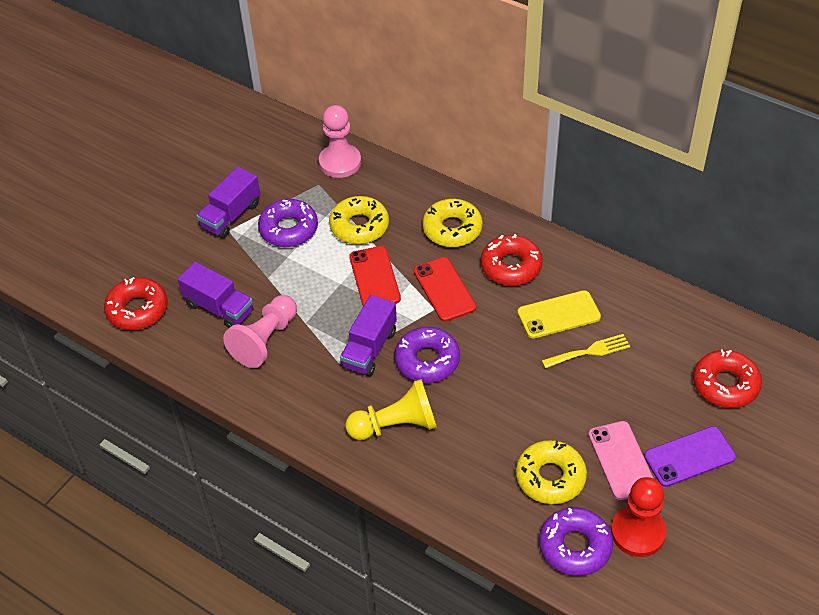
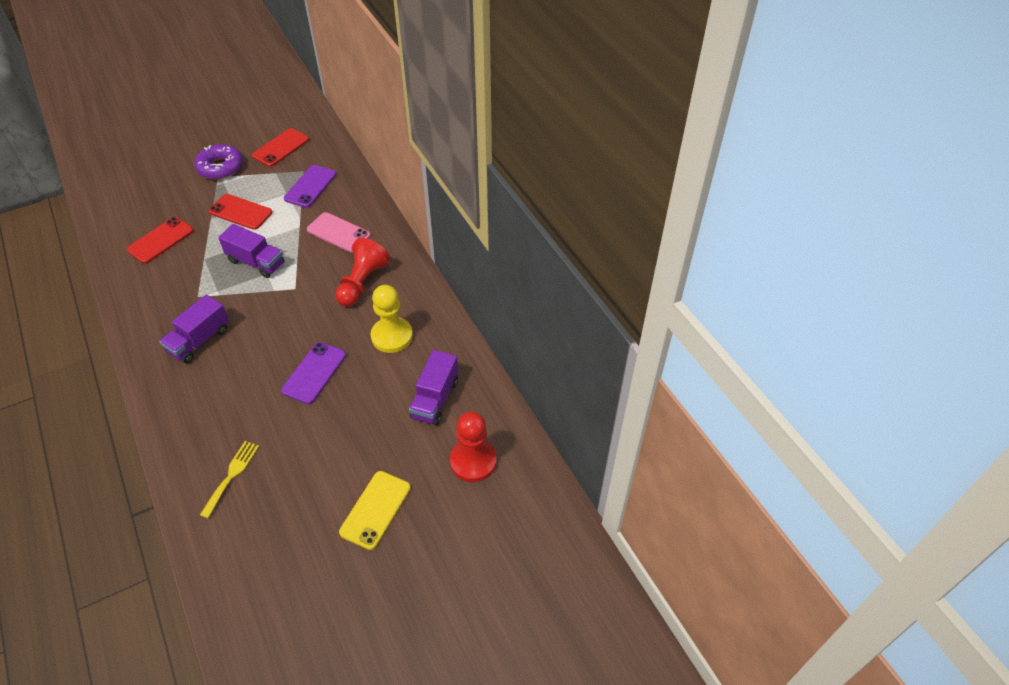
pink pawn: 2 -> 0
purple donut: 3 -> 1
purple phone: 1 -> 2
red donut: 3 -> 0
red pawn: 1 -> 2
red phone: 2 -> 3
yellow donut: 3 -> 0

